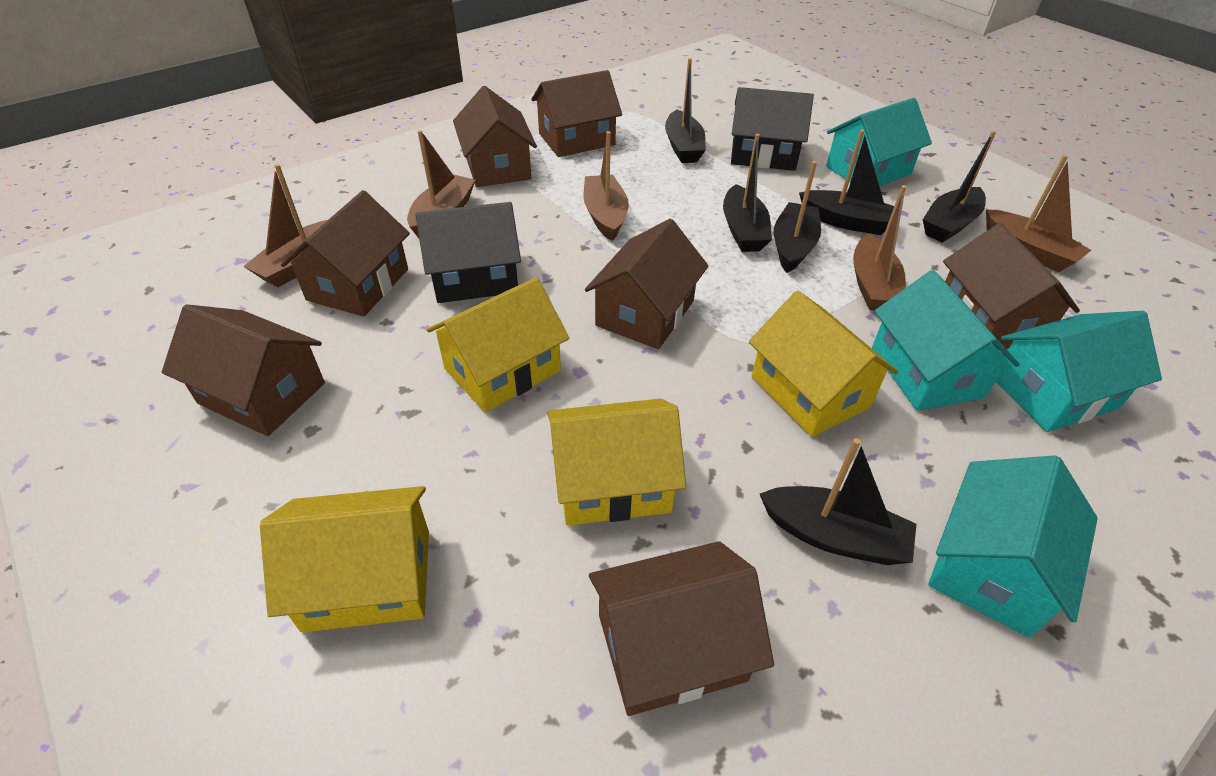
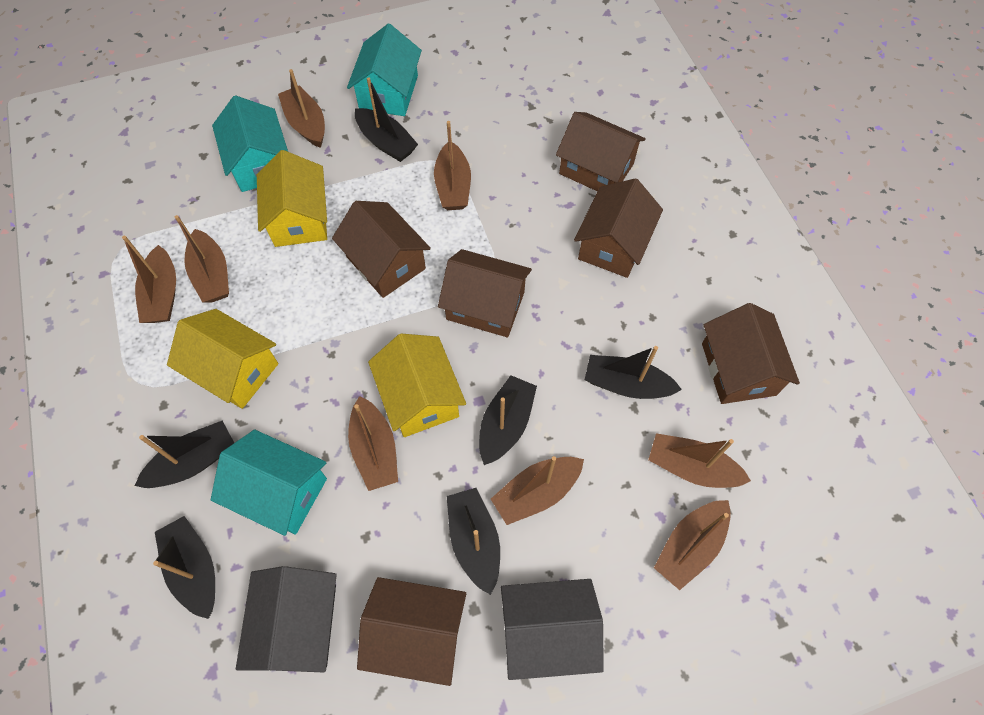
brown boat: 5 -> 8
brown house: 7 -> 6
turquoise house: 4 -> 3
yellow house: 4 -> 3

